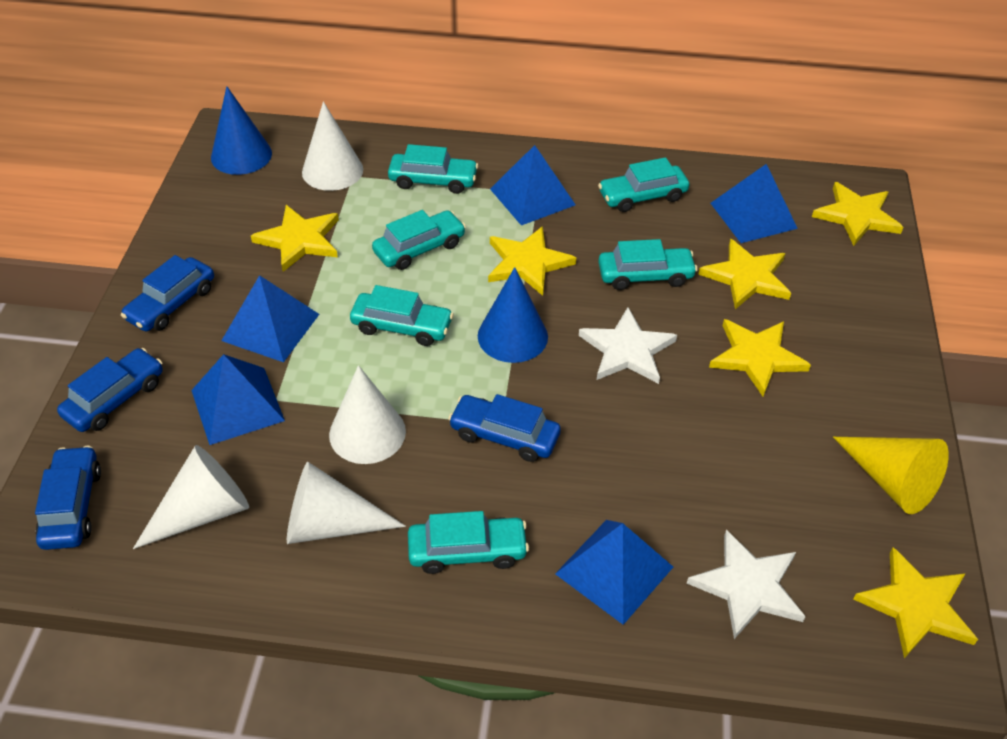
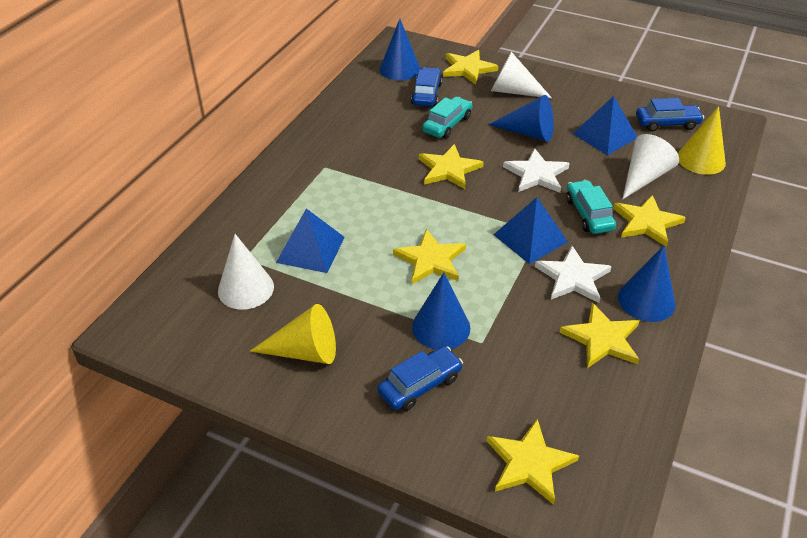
blue car: 4 -> 3
blue cone: 2 -> 4
blue pyramid: 5 -> 3
turquoise car: 6 -> 2
white cone: 4 -> 3
yellow cone: 1 -> 2

